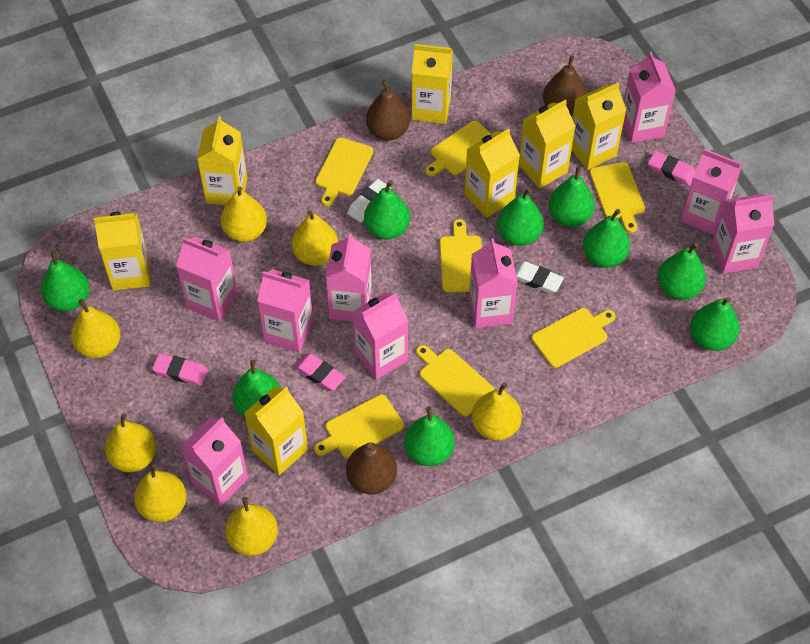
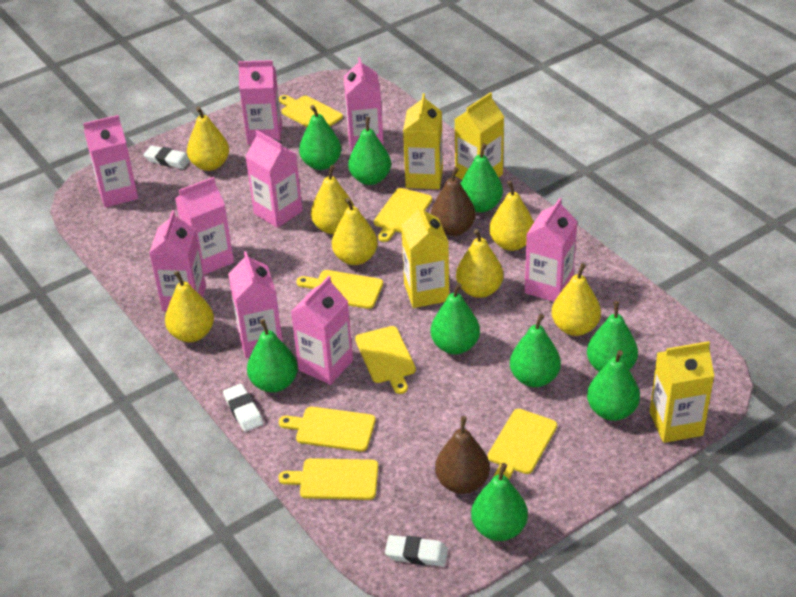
brown pear: 3 -> 2
pink eraser: 3 -> 0
white eraser: 2 -> 3
yellow carton: 7 -> 4

